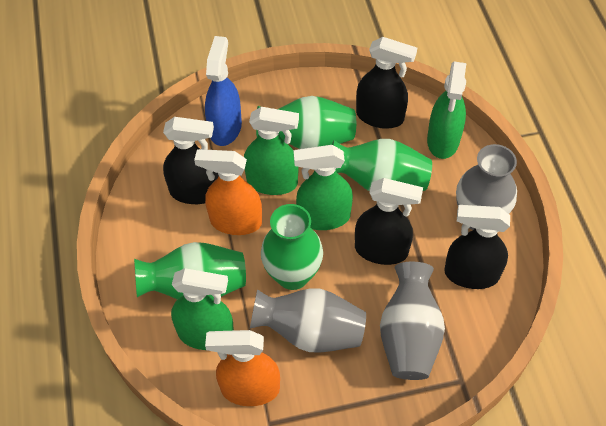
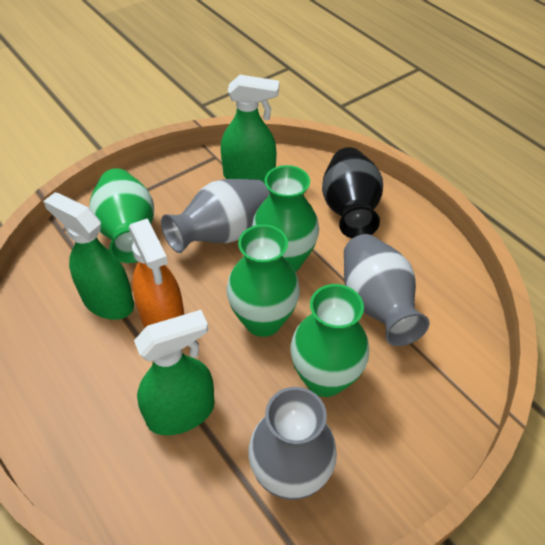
black spray bottle: 4 -> 0
black vase: 0 -> 1
blue spray bottle: 1 -> 0
green spray bottle: 4 -> 3
orange spray bottle: 2 -> 1

